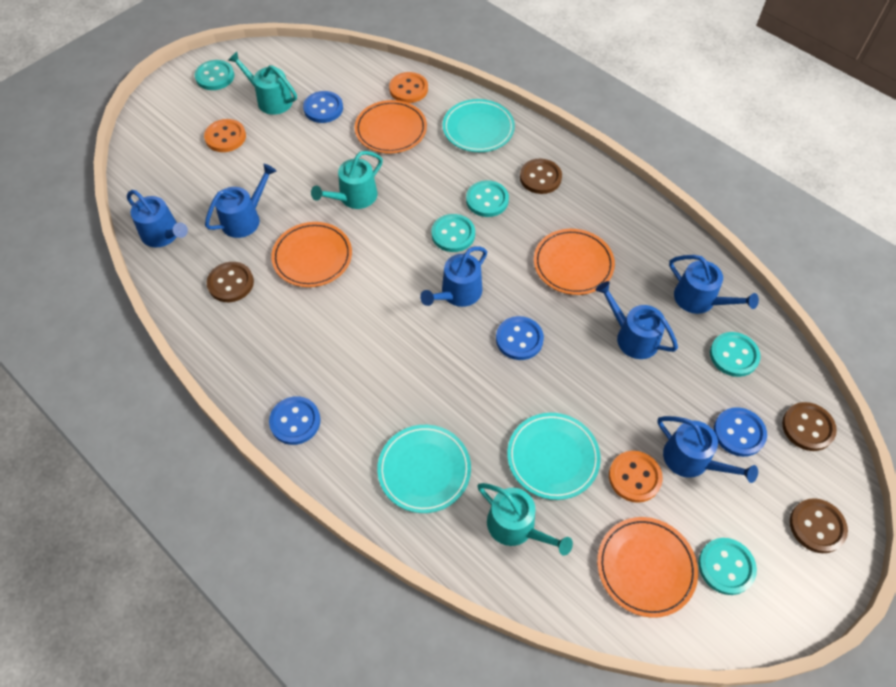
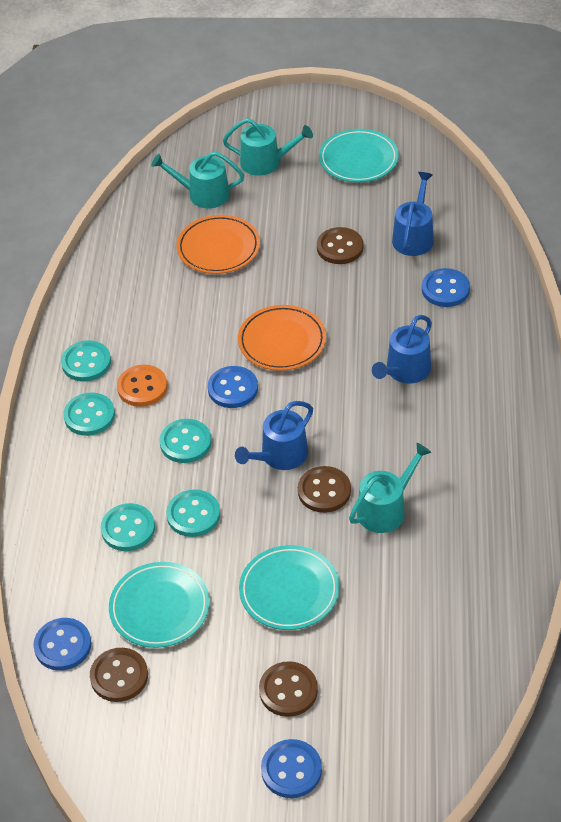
blue watering can: 6 -> 3
orange button: 3 -> 1
orange plate: 4 -> 2

